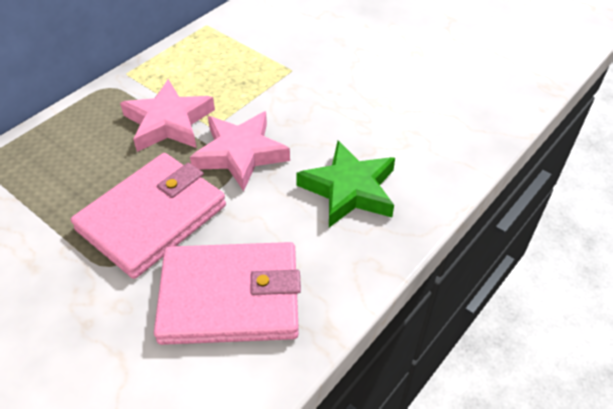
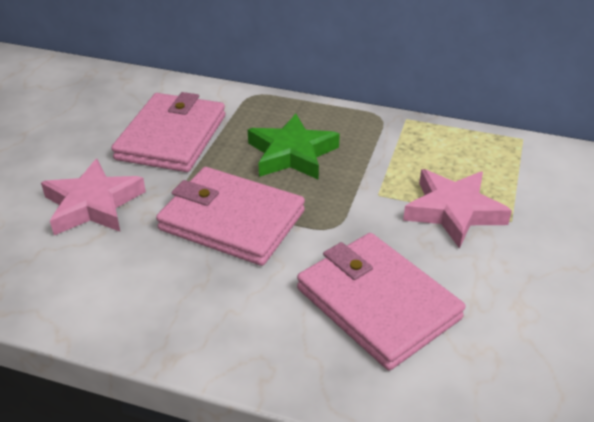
pink wallet: 2 -> 3

